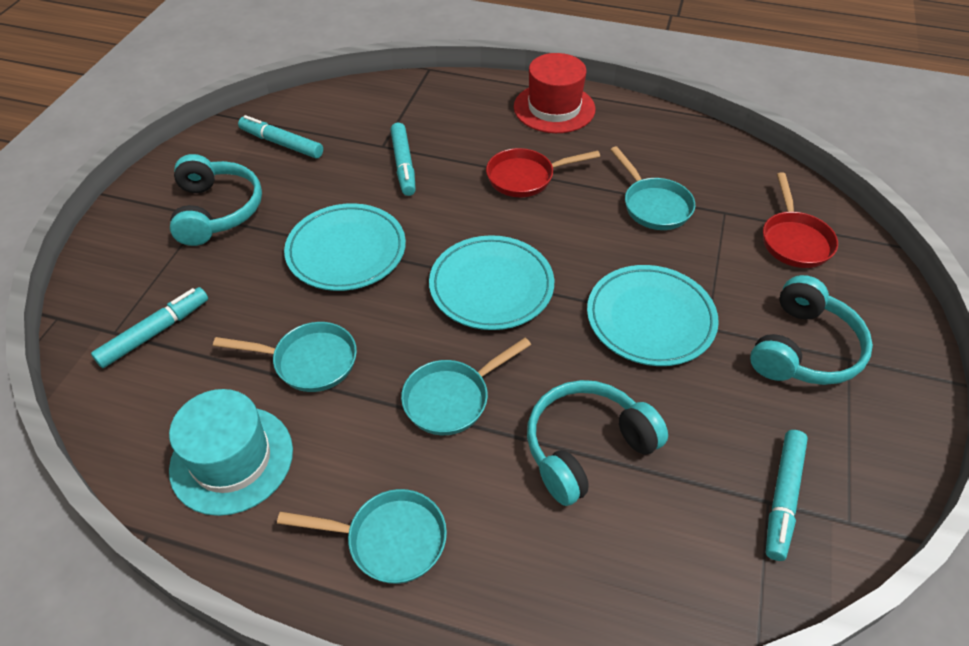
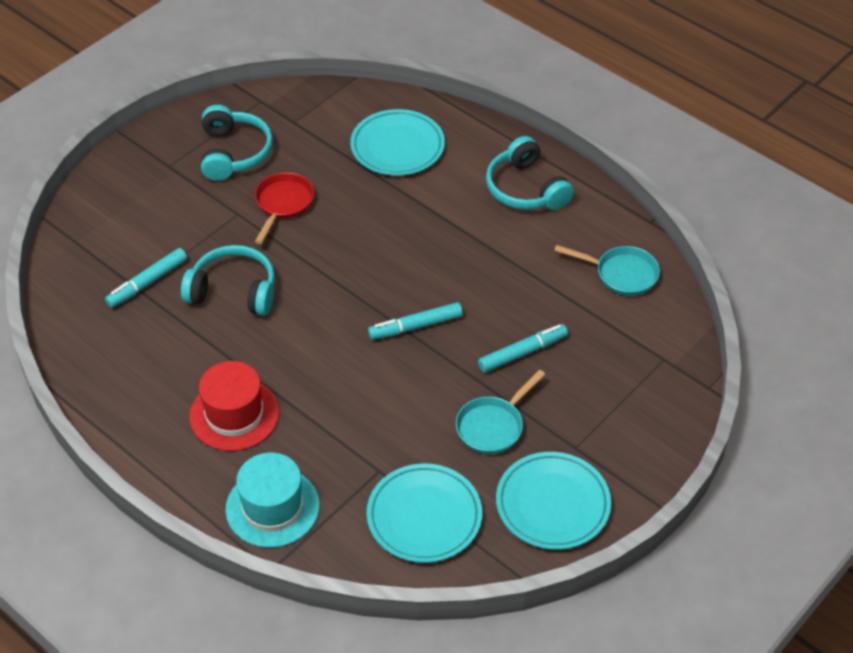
red pan: 2 -> 1
turquoise marker: 4 -> 3
turquoise pan: 4 -> 2

